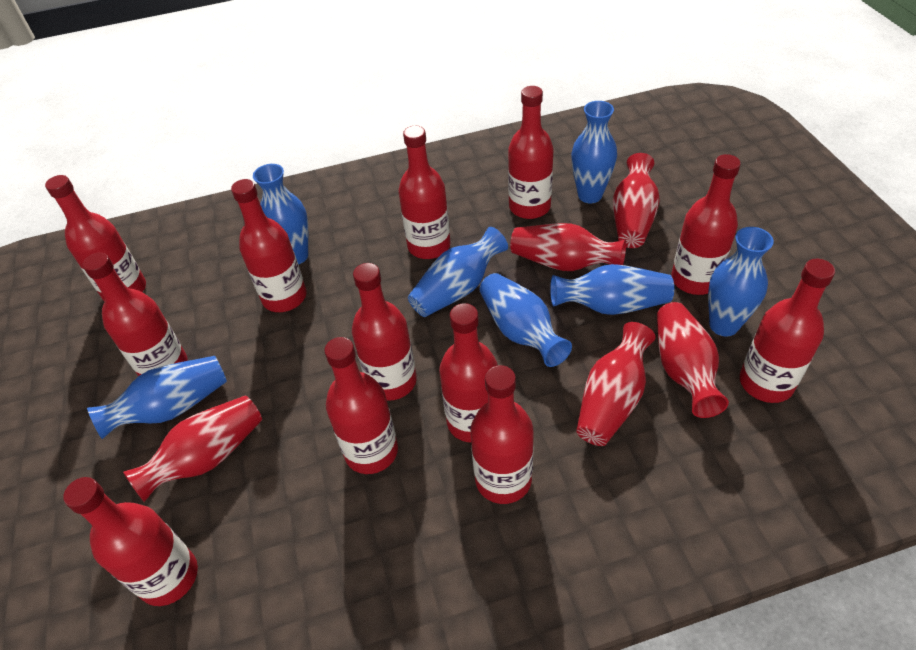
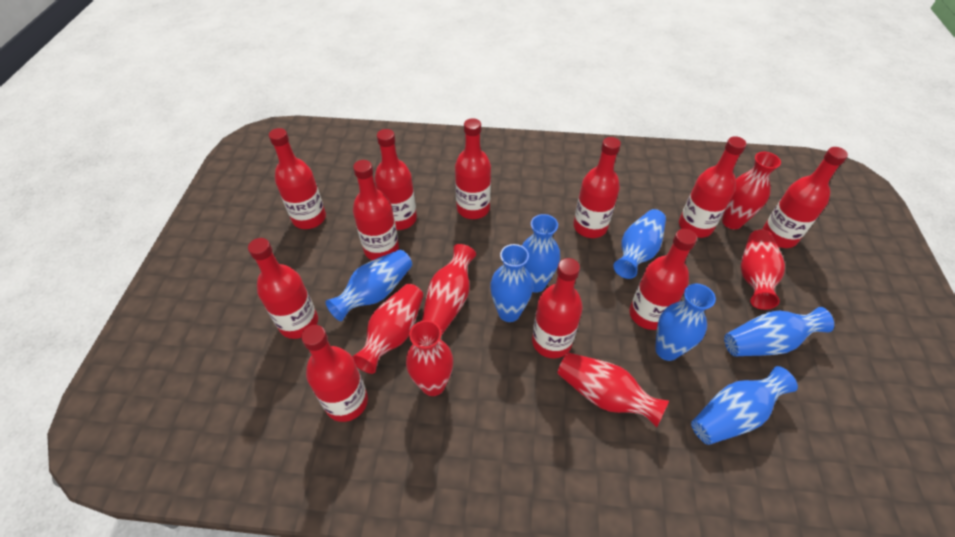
red bottle: 12 -> 11
red vase: 5 -> 6

